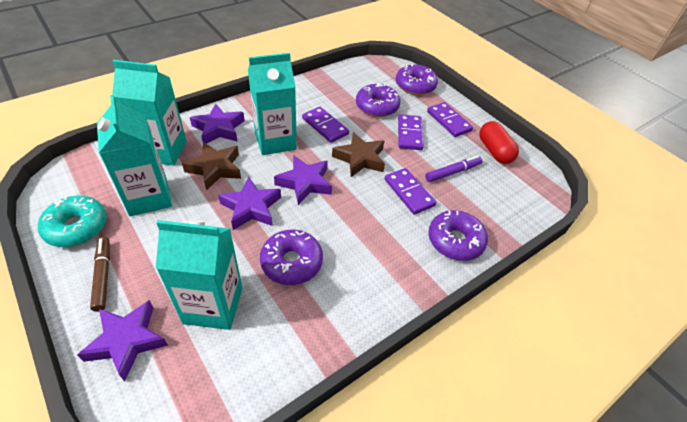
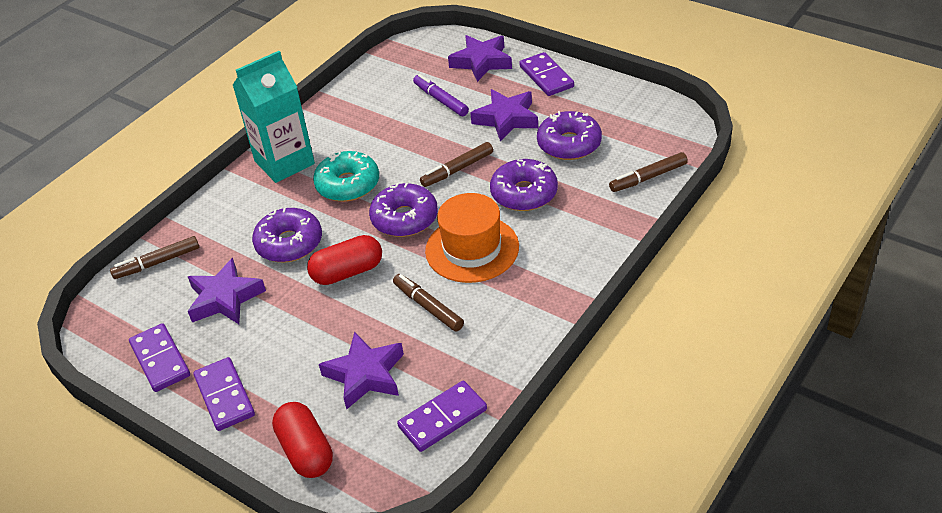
brown marker: 1 -> 4
brown star: 2 -> 0
orange hat: 0 -> 1
red capsule: 1 -> 2
turquoise carton: 4 -> 1

